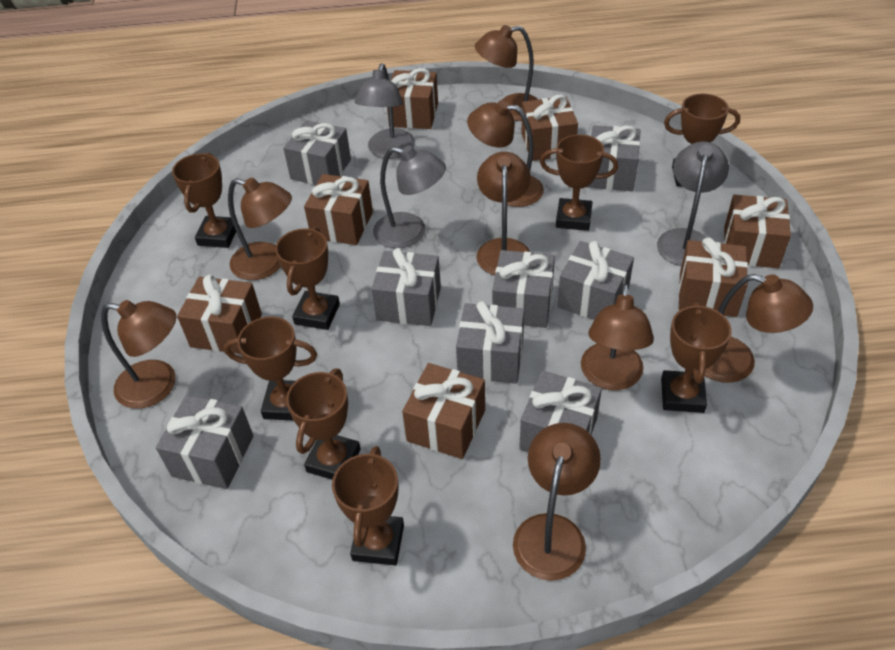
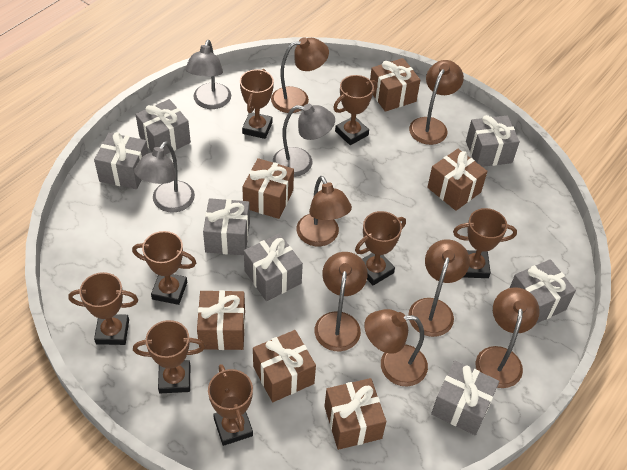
brown gift: 7 -> 6
brown lamp: 8 -> 7
grey gift: 8 -> 7

